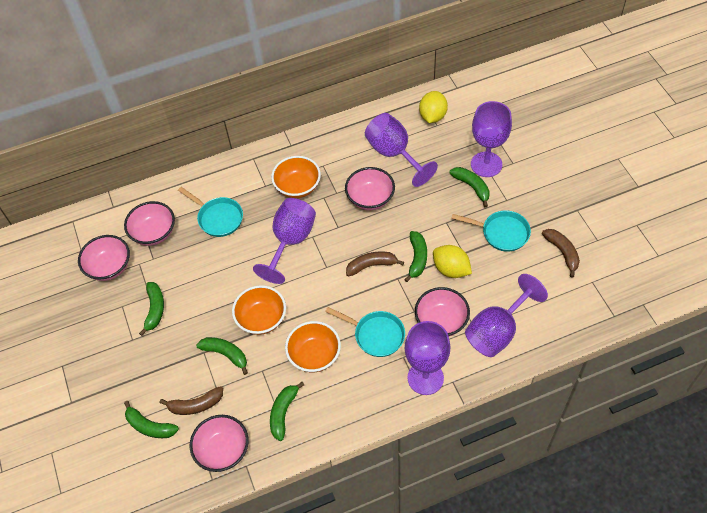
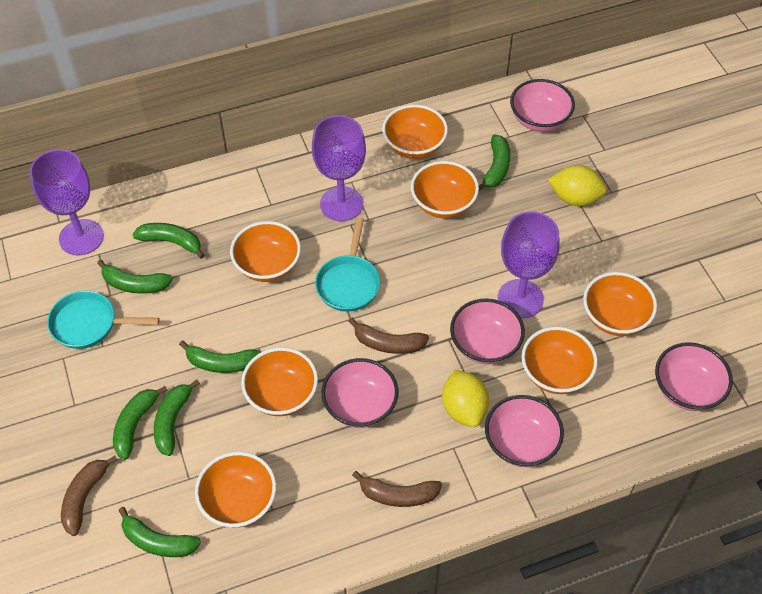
green banana: 6 -> 7
orange bowl: 3 -> 7
purple goblet: 5 -> 3
turquoise pan: 3 -> 2

